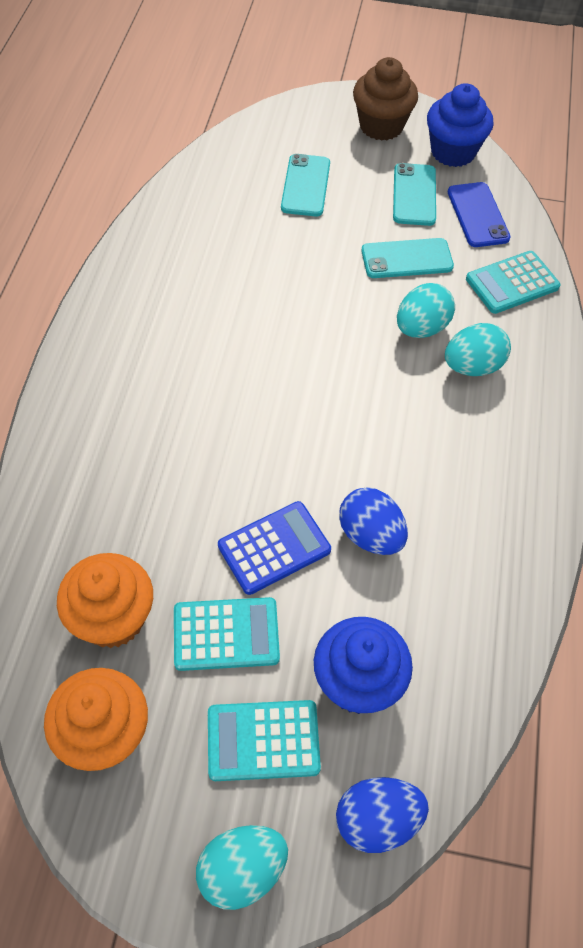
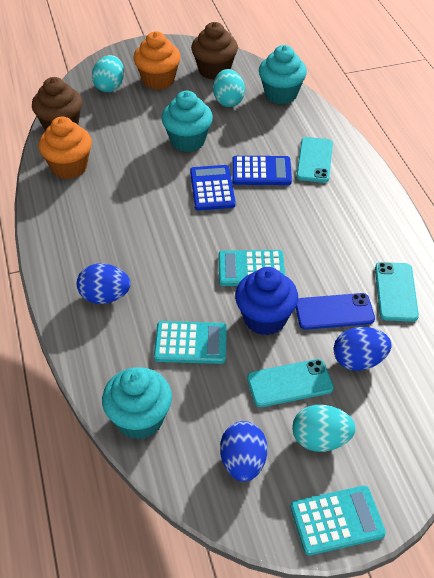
blue calculator: 1 -> 2
blue cupcake: 2 -> 1
blue egg: 2 -> 3
brown cupcake: 1 -> 2
turquoise cupcake: 0 -> 3

